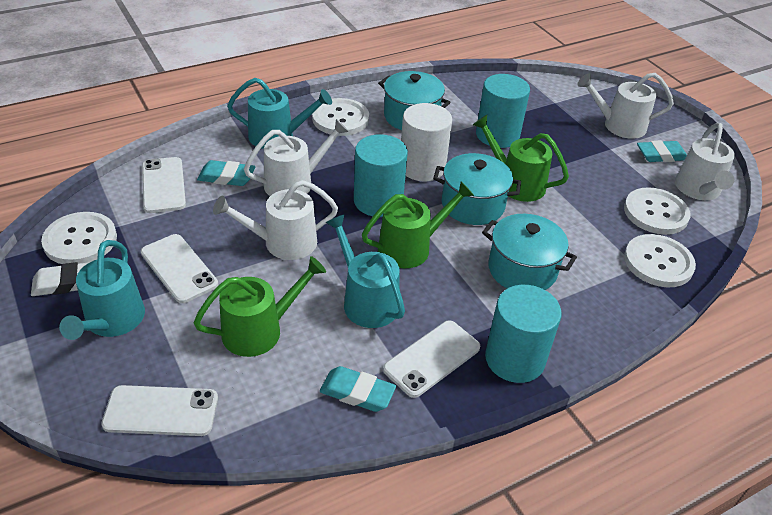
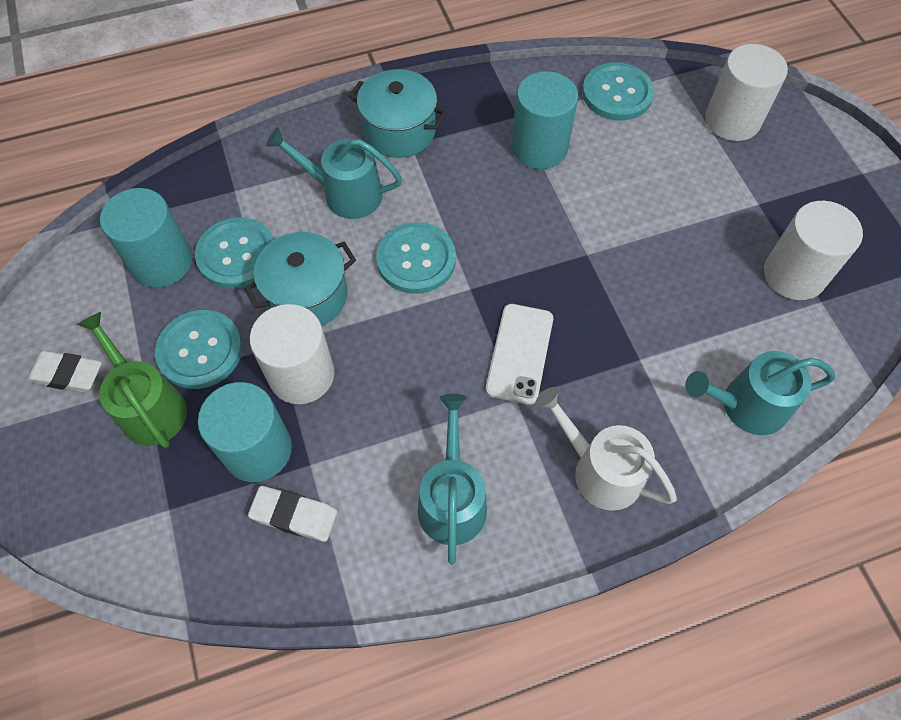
green watering can: 3 -> 1
turquoise button: 0 -> 4
turquoise eraser: 3 -> 0
turquoise pot: 3 -> 2
white button: 4 -> 0
white cylinder: 1 -> 3
white eraser: 1 -> 2
white phone: 4 -> 1
white watering can: 4 -> 1

